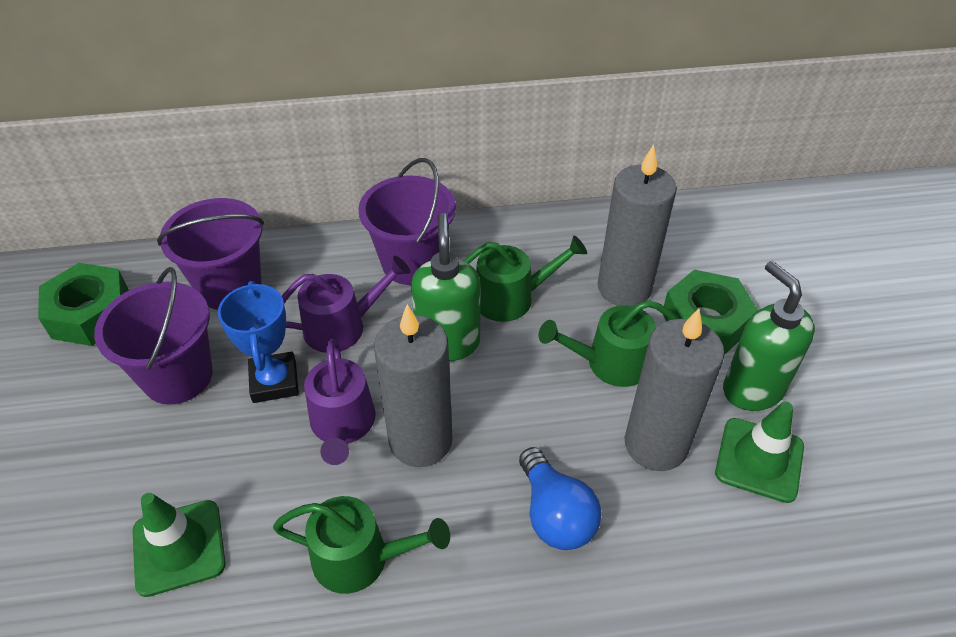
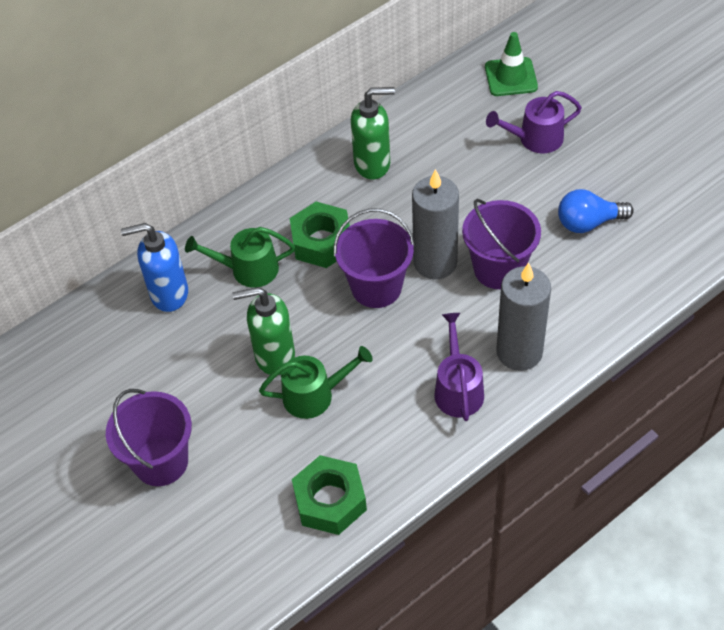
blue soap dispenser: 0 -> 1
blue trophy: 1 -> 0
green traffic cone: 2 -> 1
green watering can: 3 -> 2
grey candle: 3 -> 2

